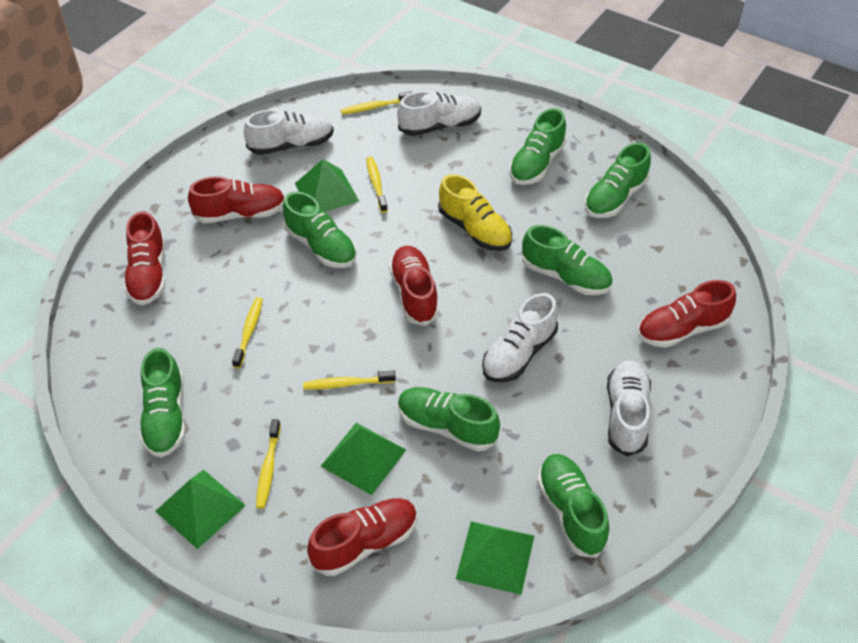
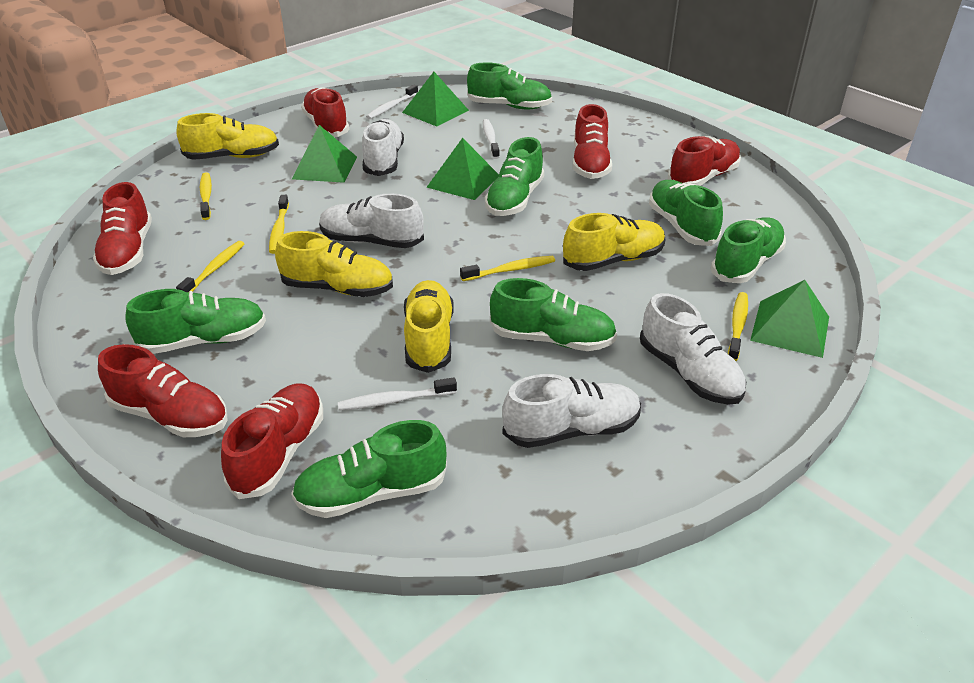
red shoe: 5 -> 6
white toothbrush: 0 -> 3
yellow shoe: 1 -> 4

